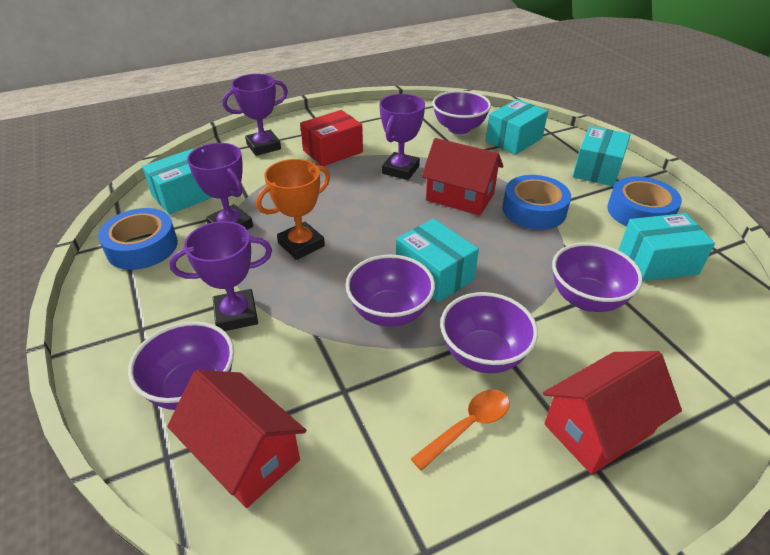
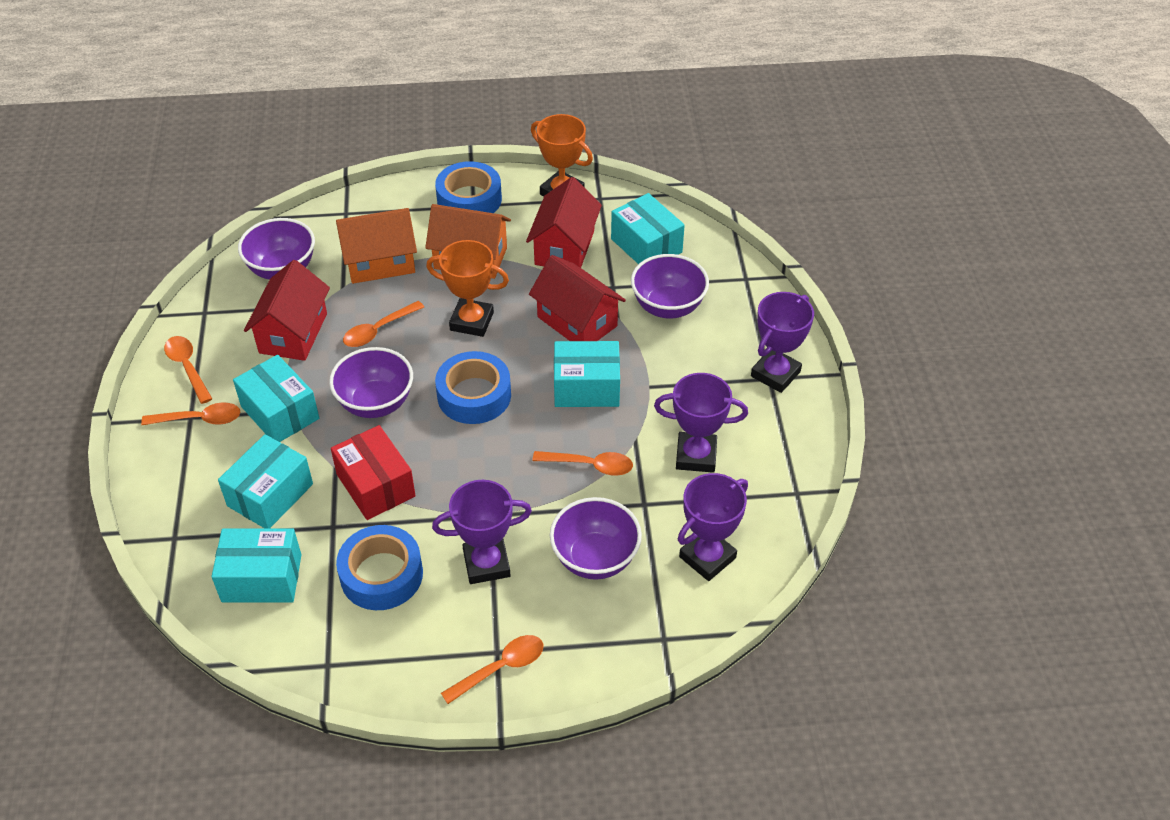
orange house: 0 -> 2
orange spoon: 1 -> 5
orange trophy: 1 -> 2
purple bowl: 5 -> 4

